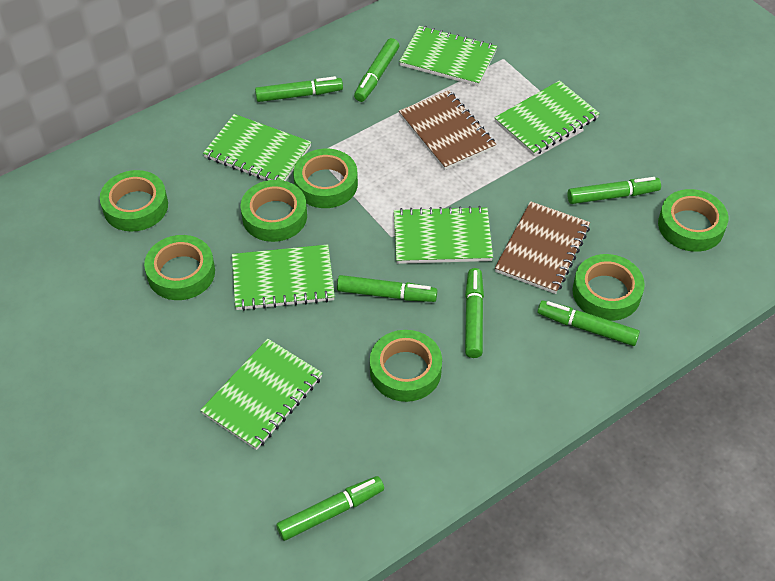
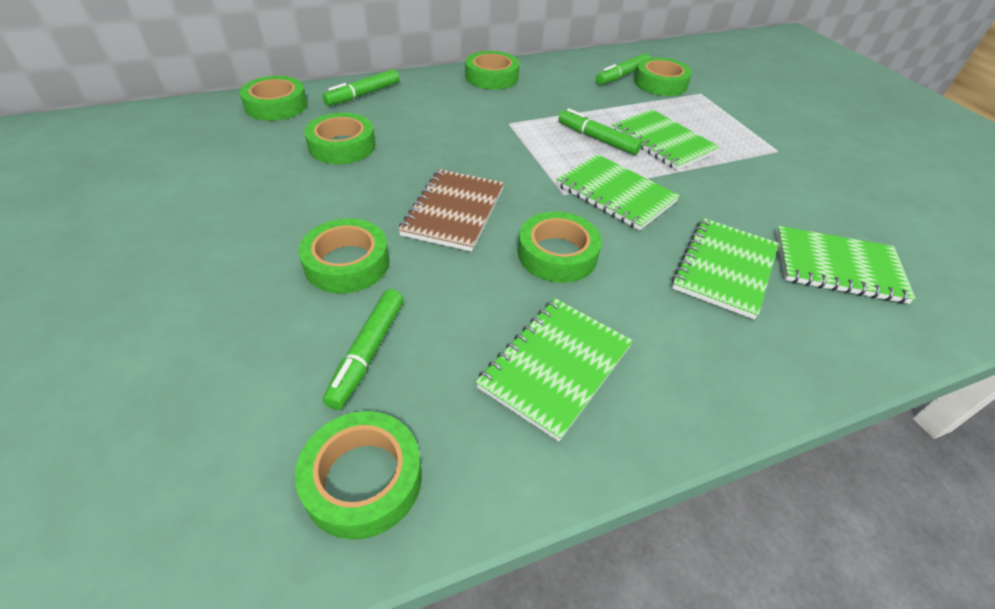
brown notebook: 2 -> 1
green marker: 7 -> 4
green notebook: 6 -> 5

